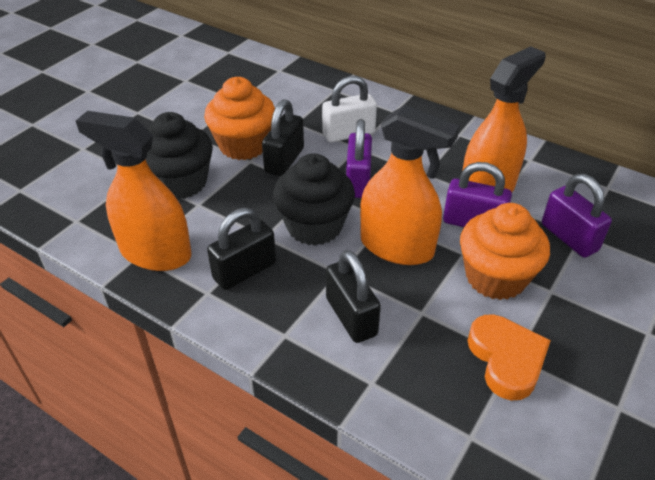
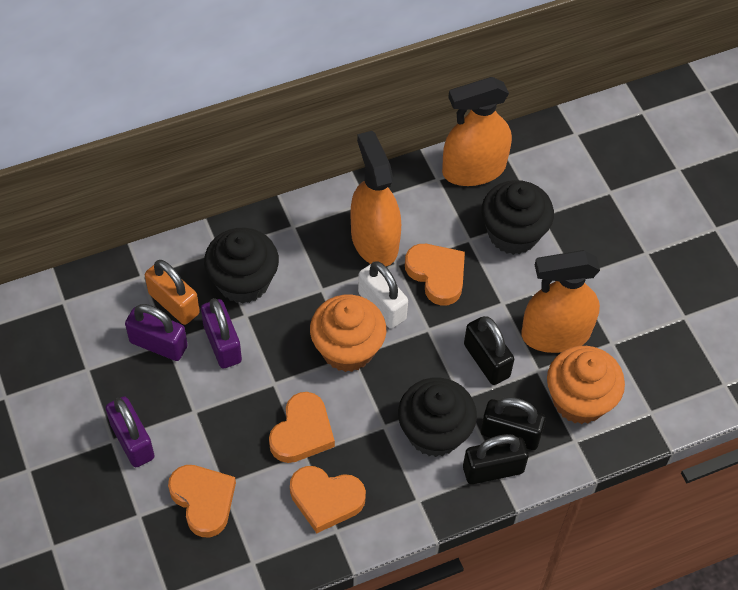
black cupcake: 2 -> 3
orange heart: 1 -> 4
orange padlock: 0 -> 1

